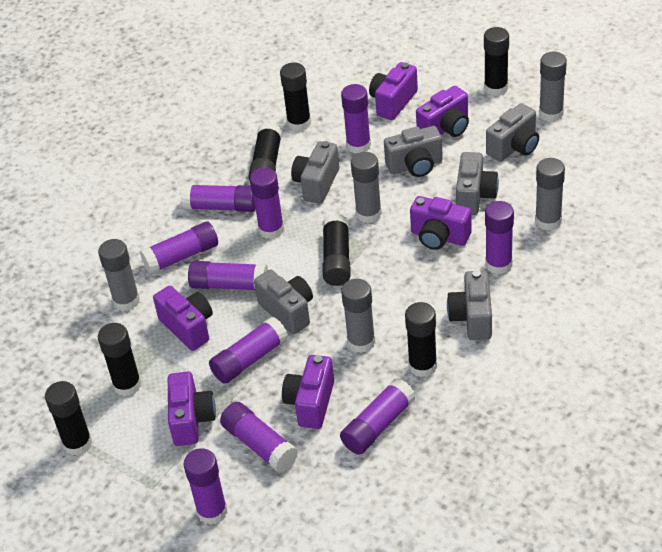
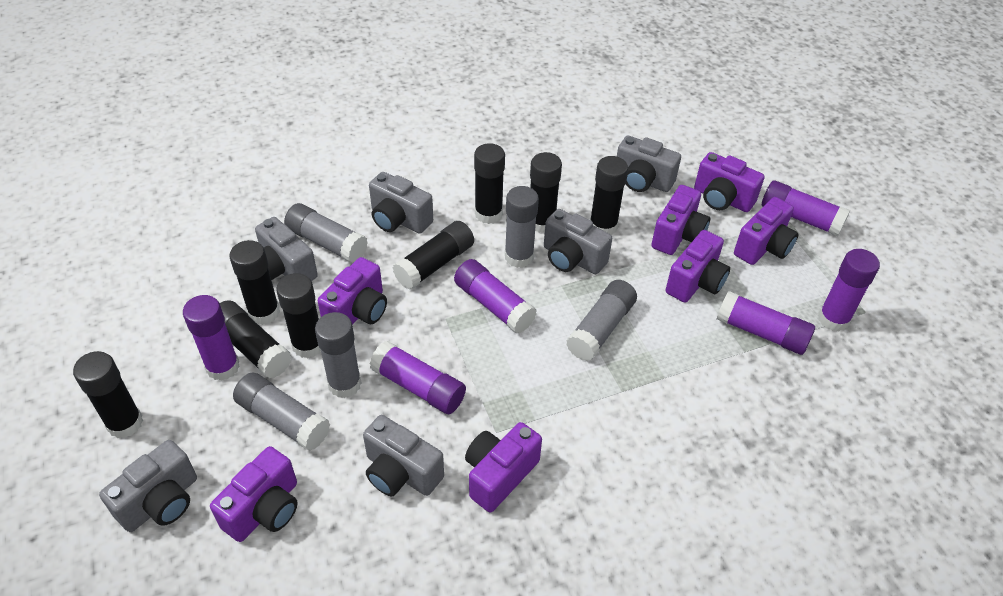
black glue stick: 7 -> 8
purple camera: 6 -> 7
purple glue stick: 10 -> 6

